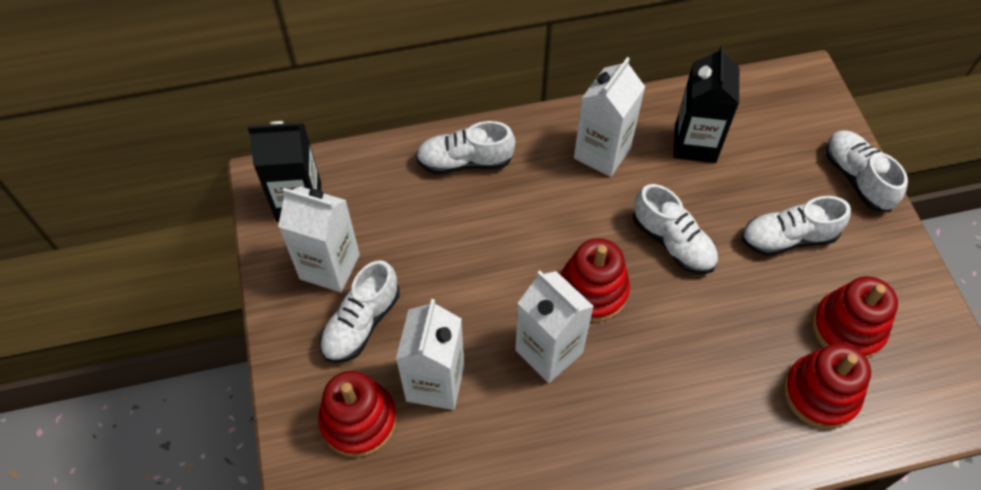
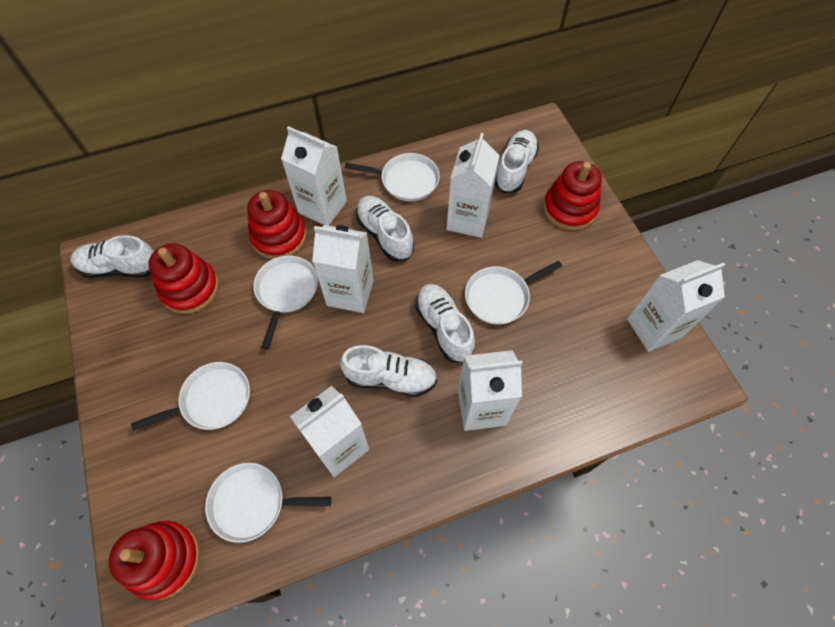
black carton: 2 -> 0
white carton: 4 -> 6
white pan: 0 -> 5

